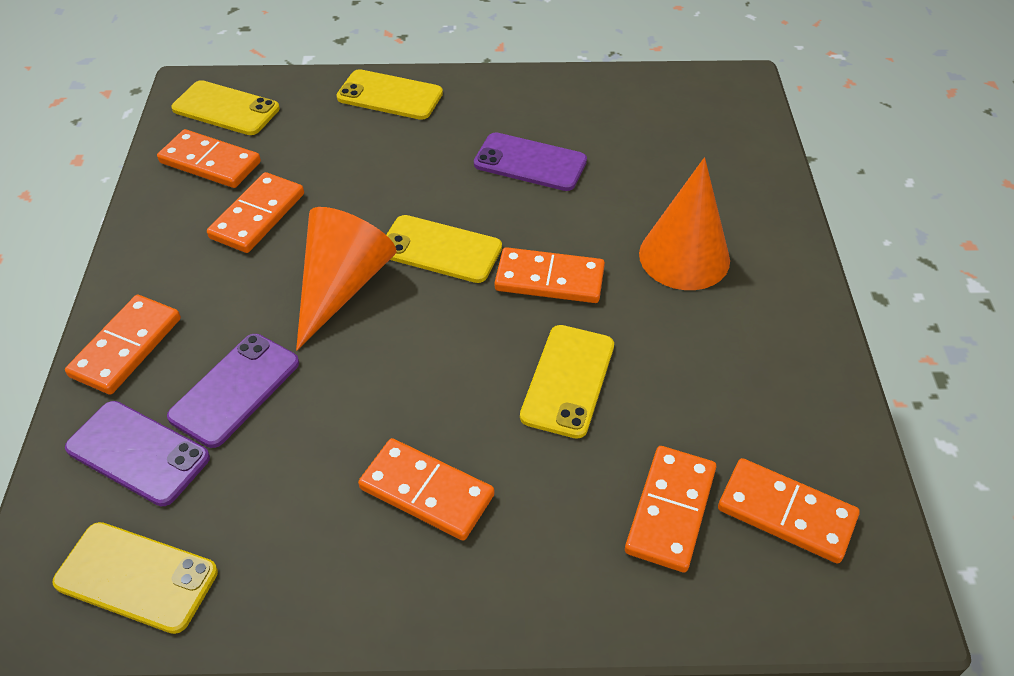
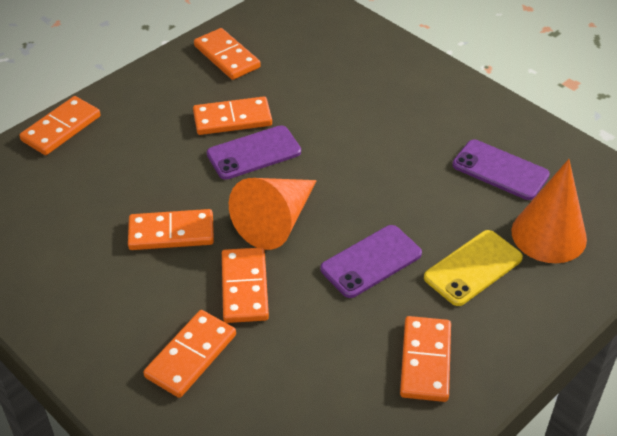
yellow phone: 5 -> 1

